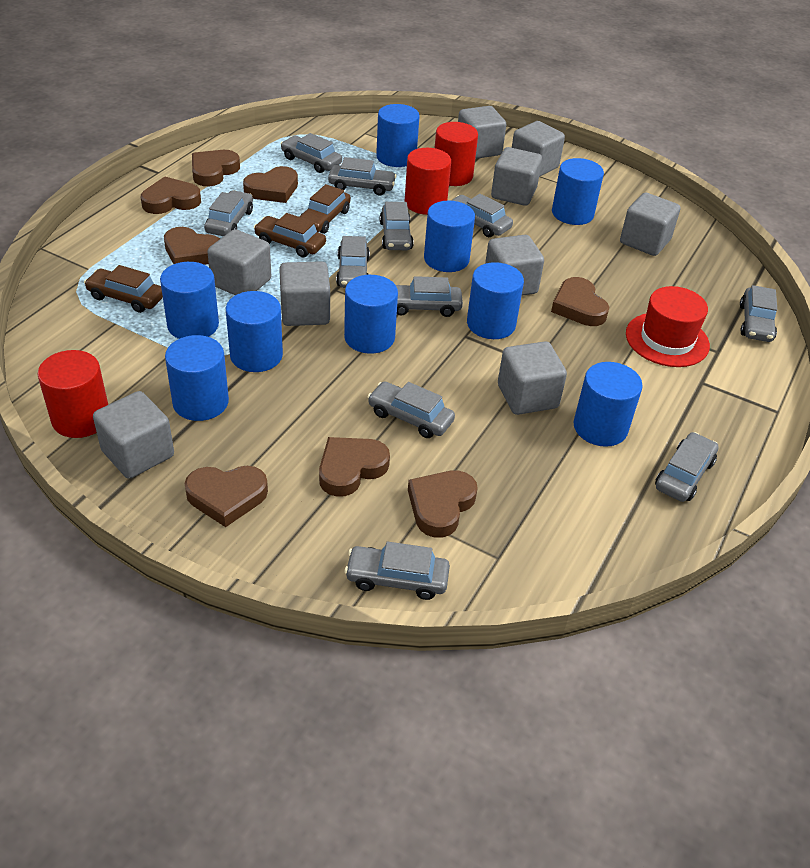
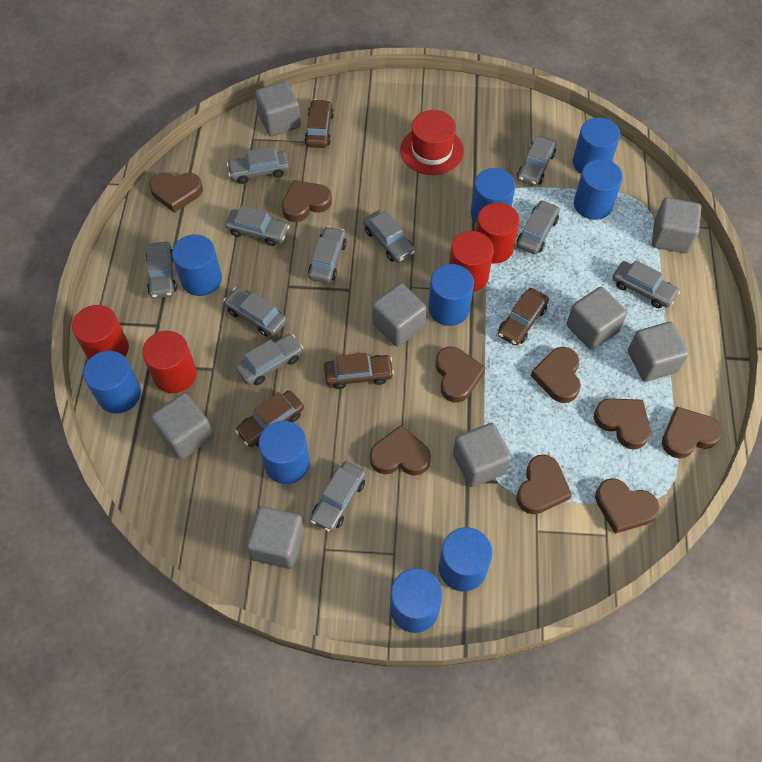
brown car: 3 -> 4
brown heart: 8 -> 9
grey cube: 9 -> 8
red cylinder: 3 -> 4

